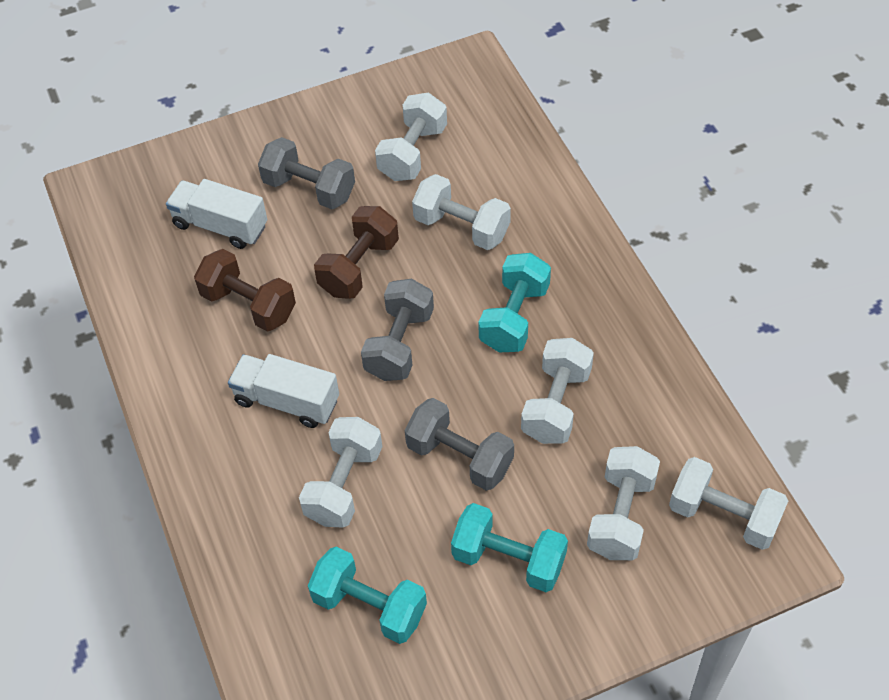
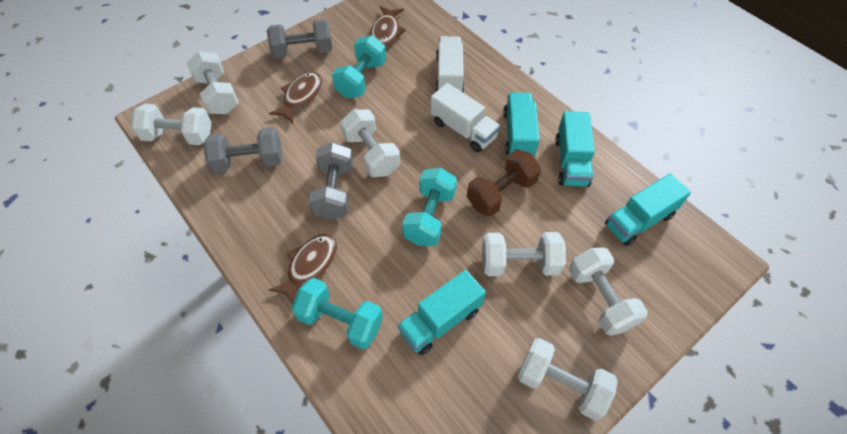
brown dumbbell: 2 -> 1
brown fish: 0 -> 3
turquoise truck: 0 -> 4

